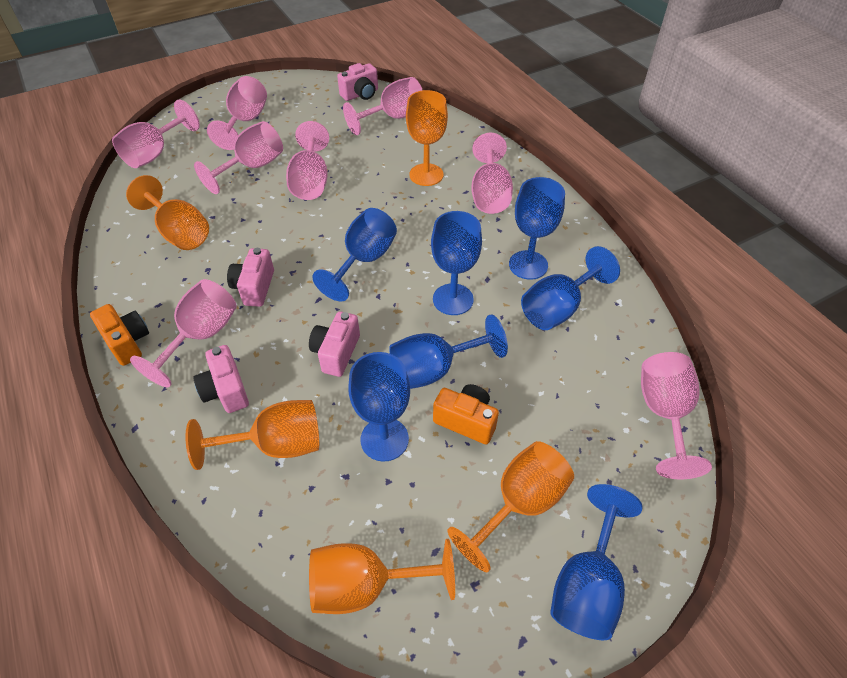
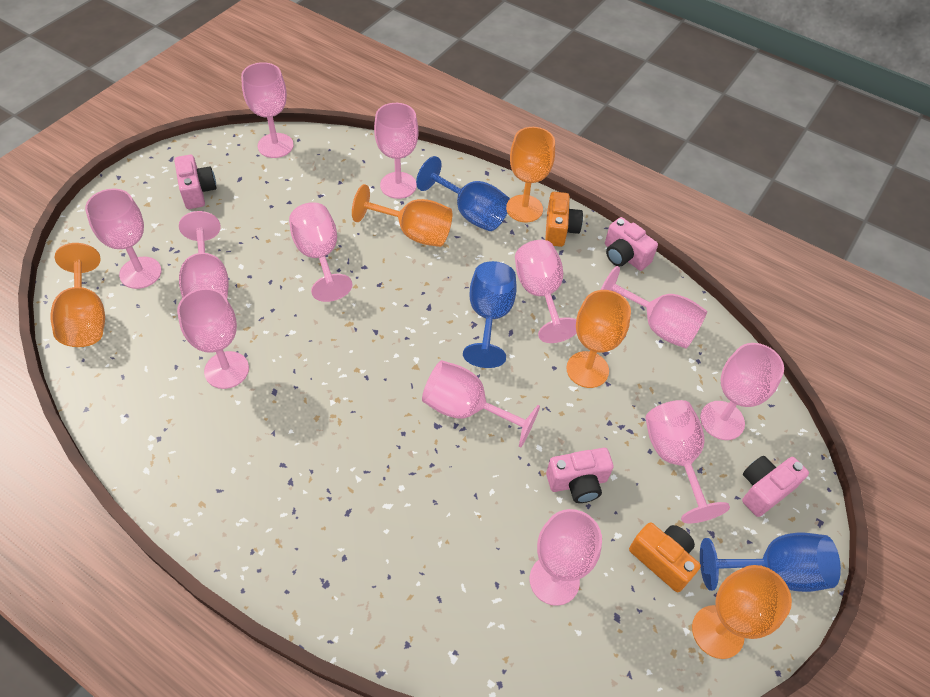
blue goblet: 7 -> 3
pink goblet: 8 -> 12

